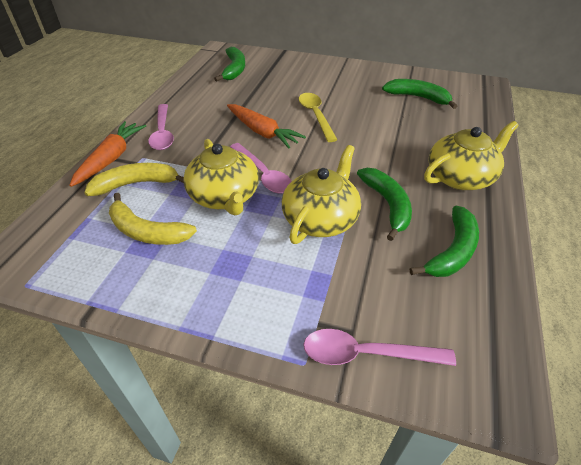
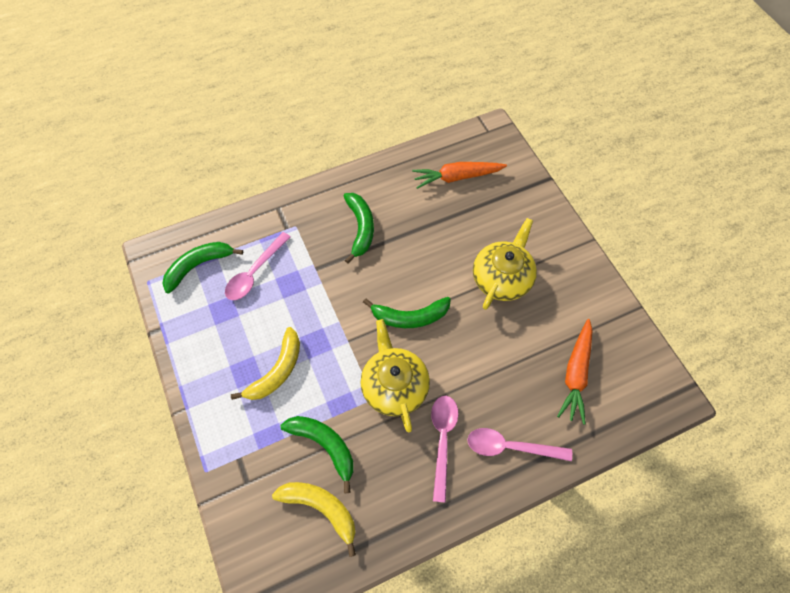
yellow spoon: 1 -> 0
yellow teapot: 3 -> 2

